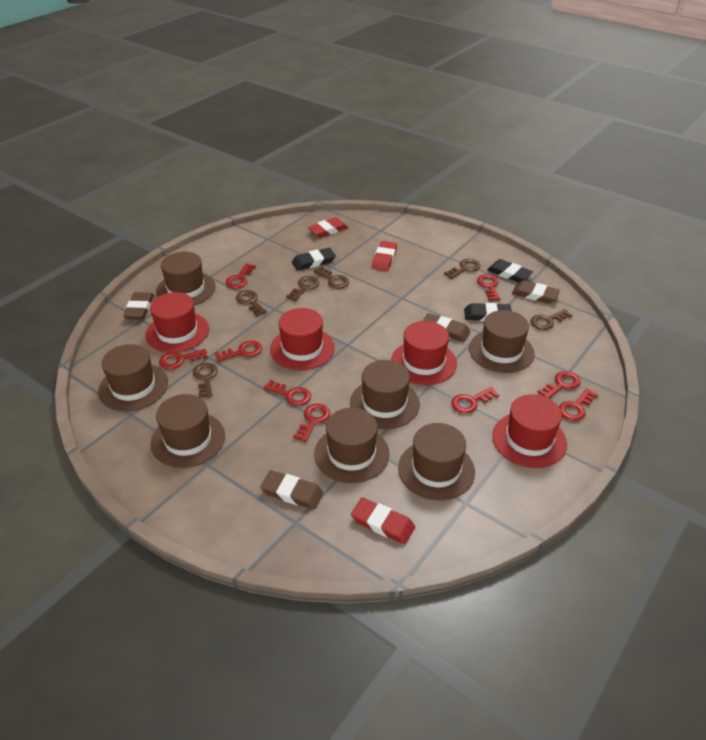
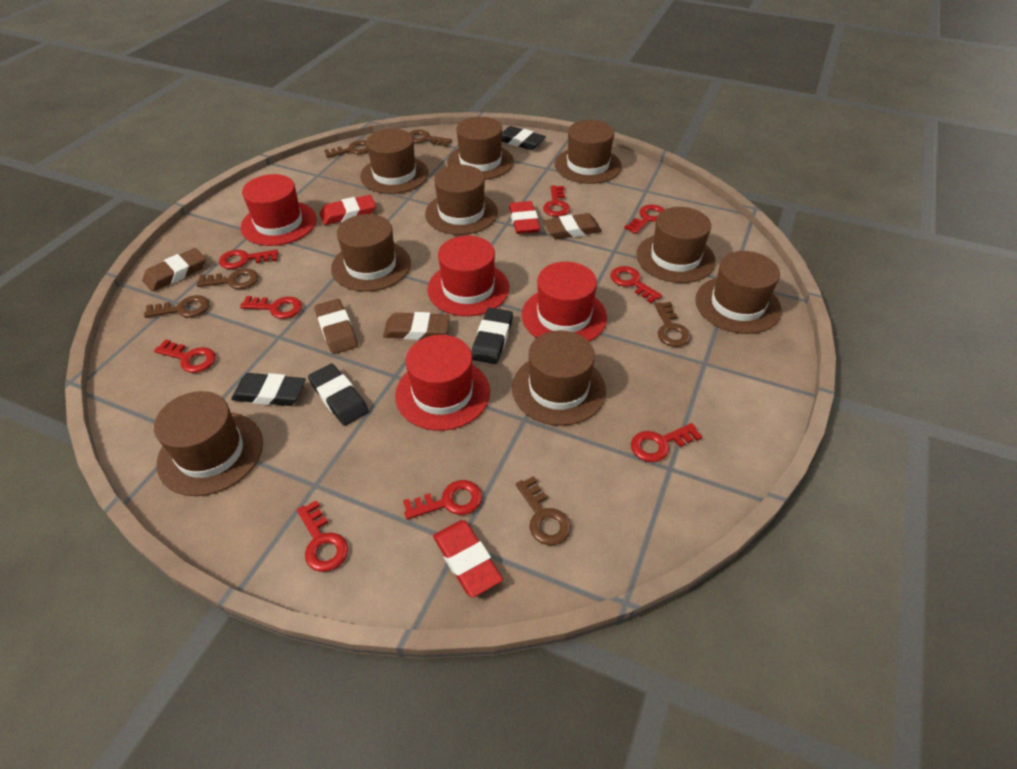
black eraser: 3 -> 4
brown hat: 7 -> 9

